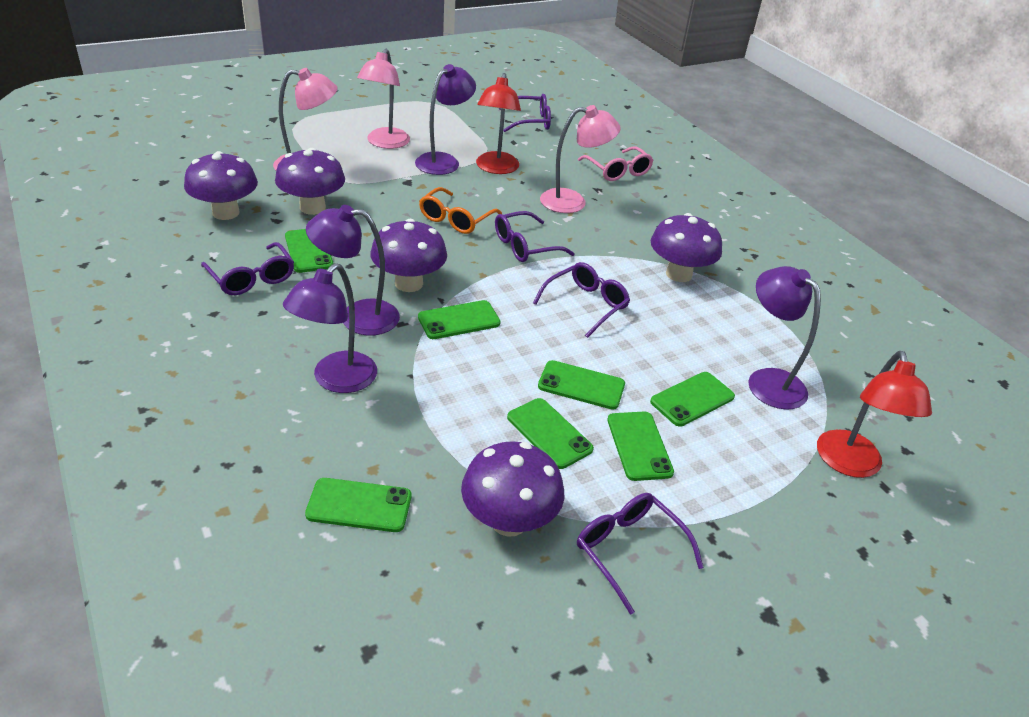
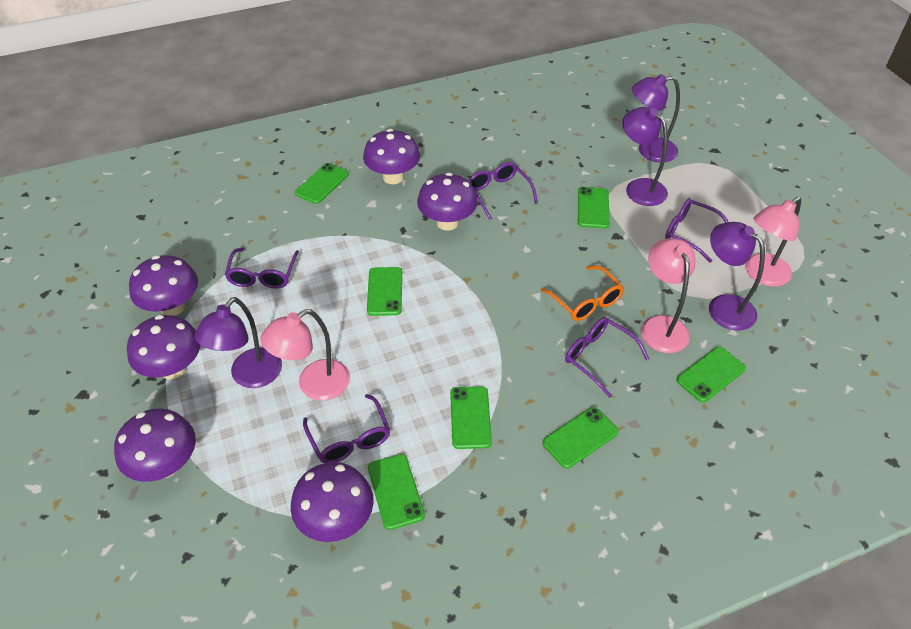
pink glasses: 1 -> 0
purple mushroom: 5 -> 6
red lamp: 2 -> 0

